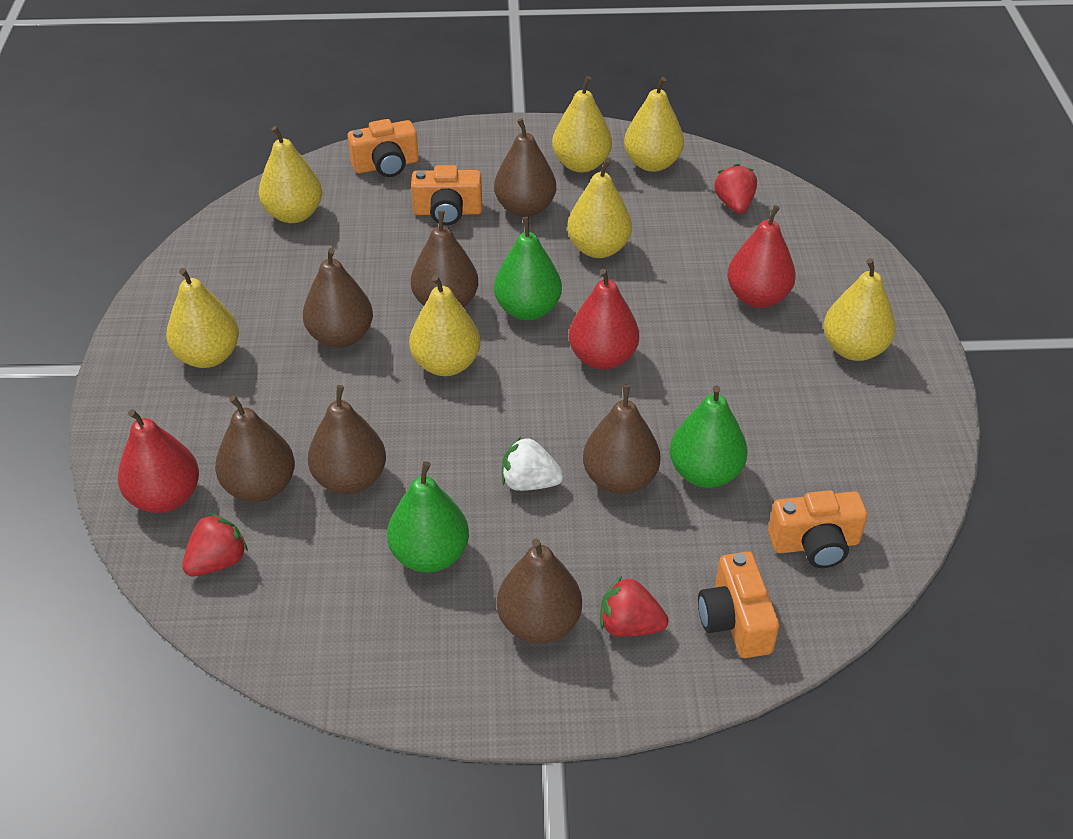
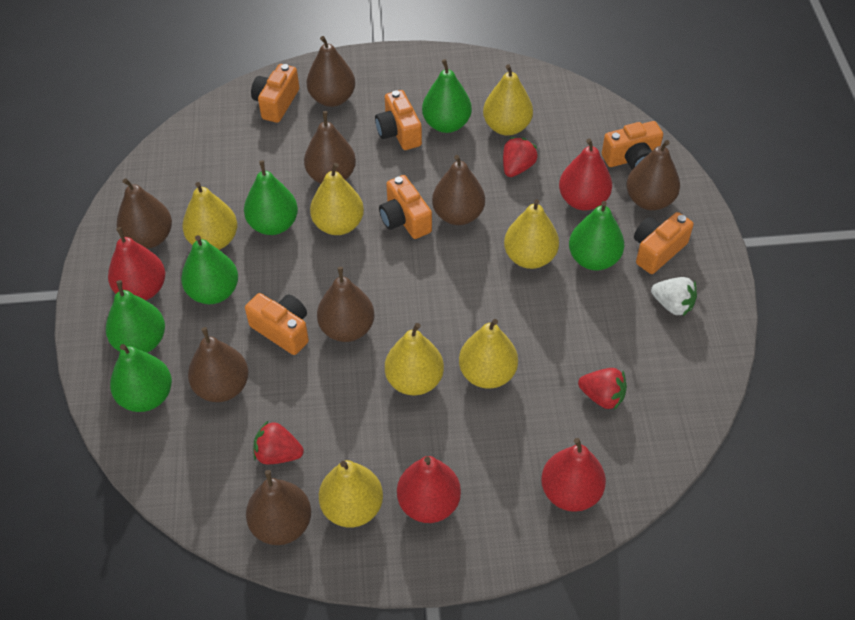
brown pear: 7 -> 8
green pear: 3 -> 6
orange camera: 4 -> 6
red pear: 3 -> 4

